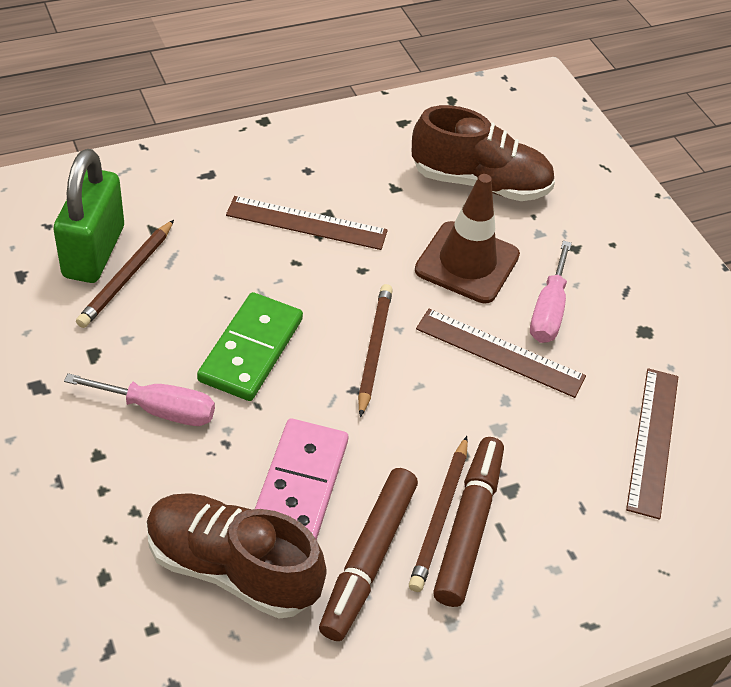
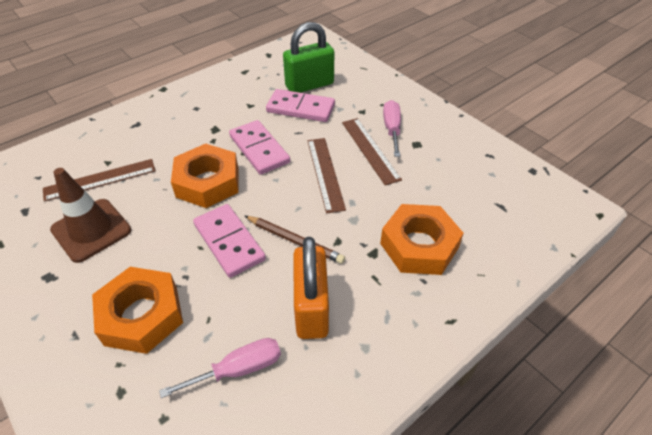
brown marker: 2 -> 0
brown pencil: 3 -> 1
brown shoe: 2 -> 0
green domino: 1 -> 0
orange nut: 0 -> 3
orange padlock: 0 -> 1
pink domino: 1 -> 3

